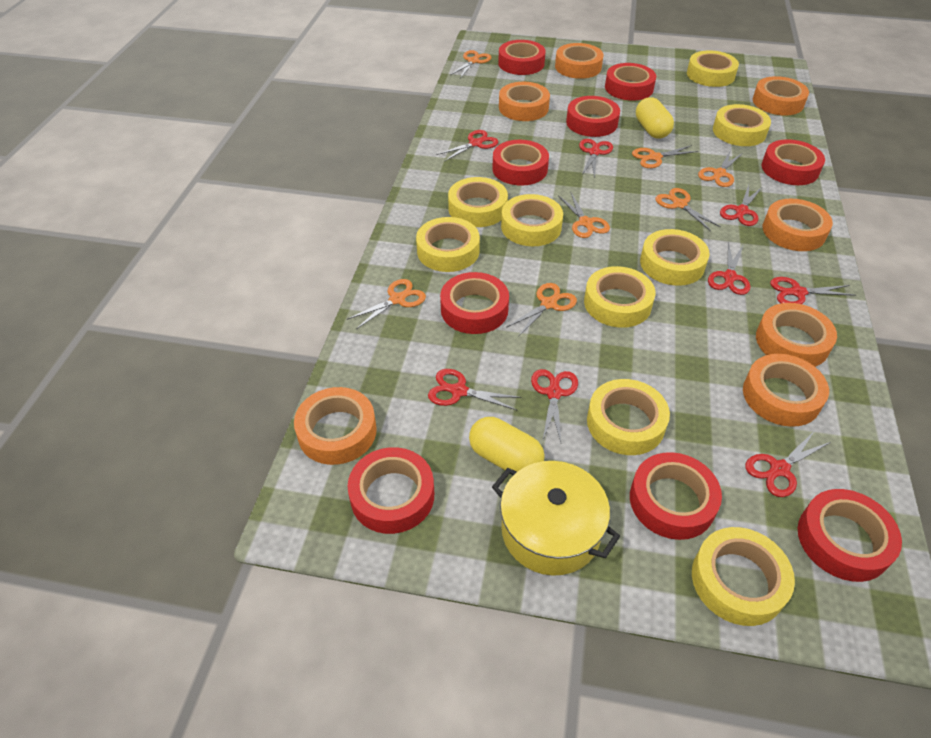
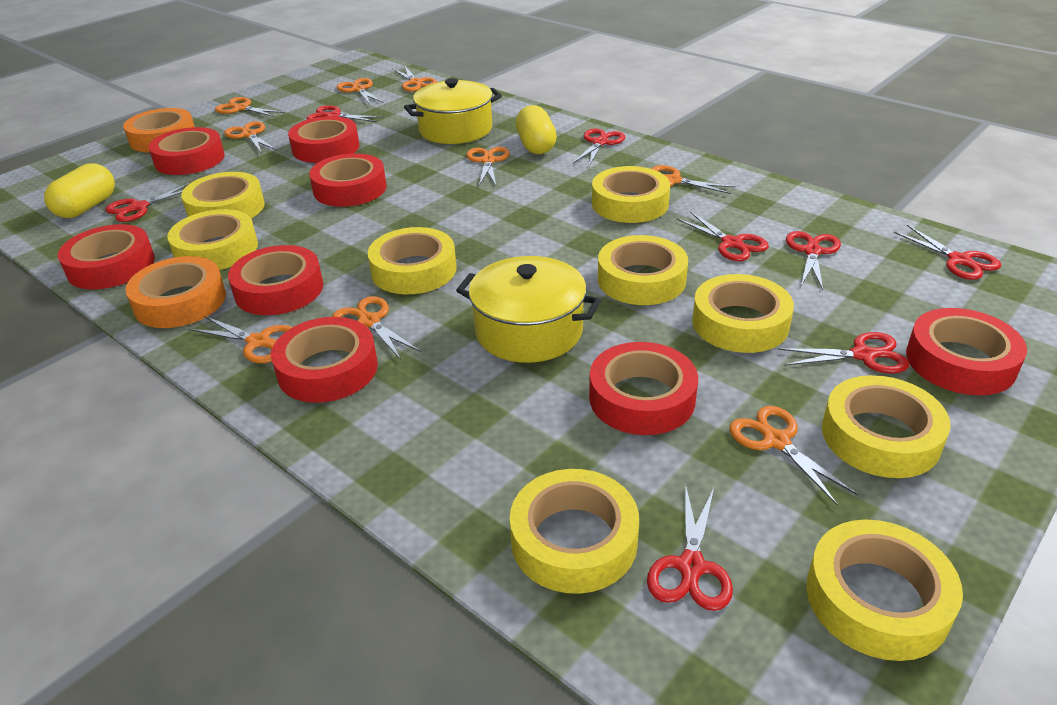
orange scissors: 7 -> 9
orange tape: 7 -> 2
red tape: 9 -> 8
yellow pot: 1 -> 2

